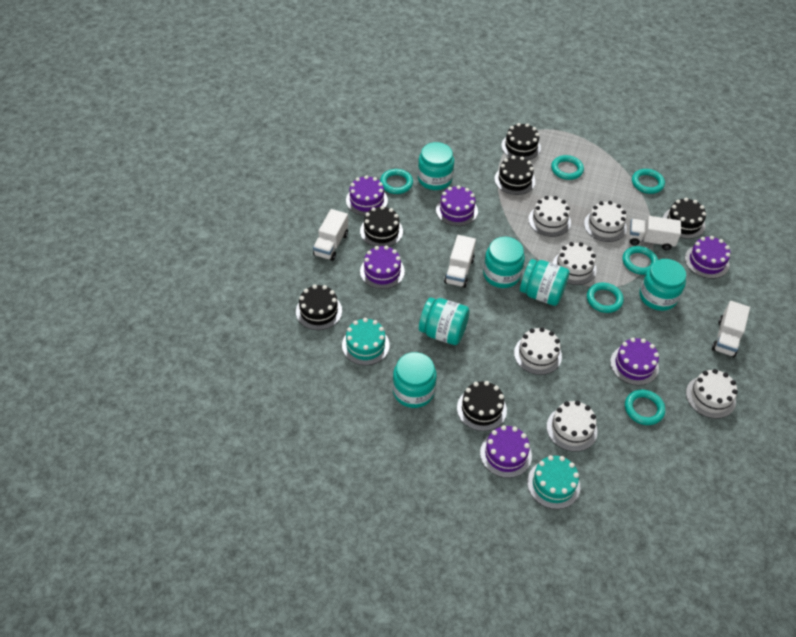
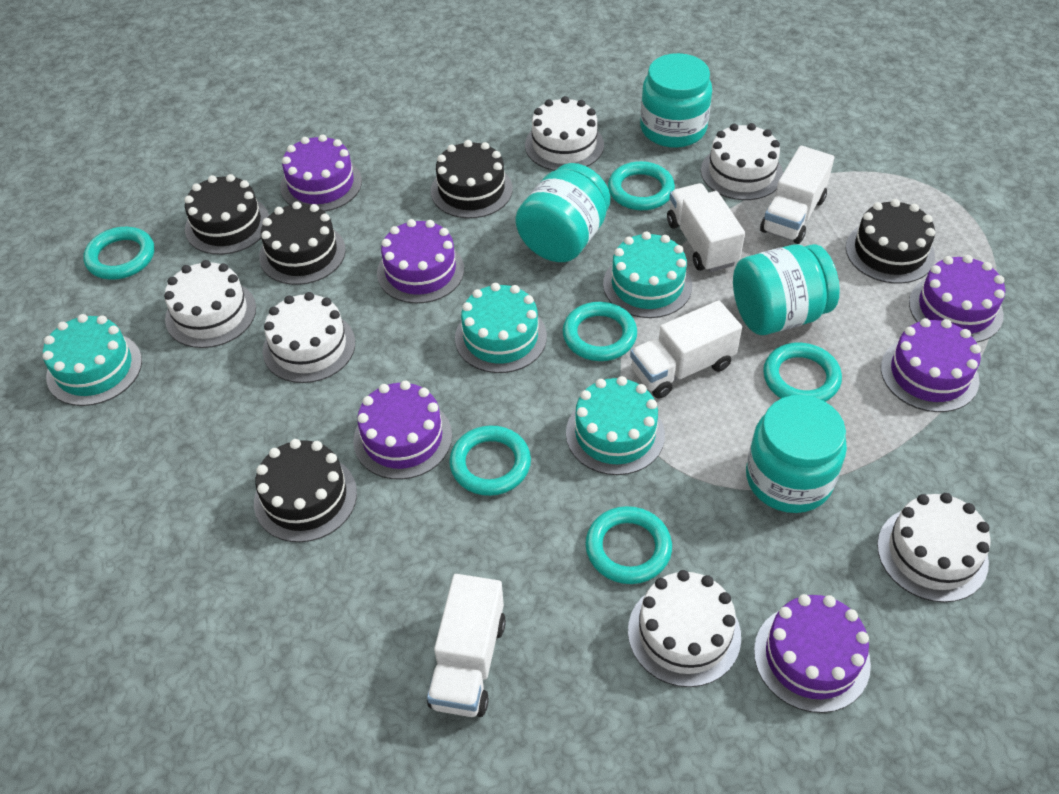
black cake: 6 -> 5
turquoise cake: 2 -> 4
turquoise jar: 6 -> 4

